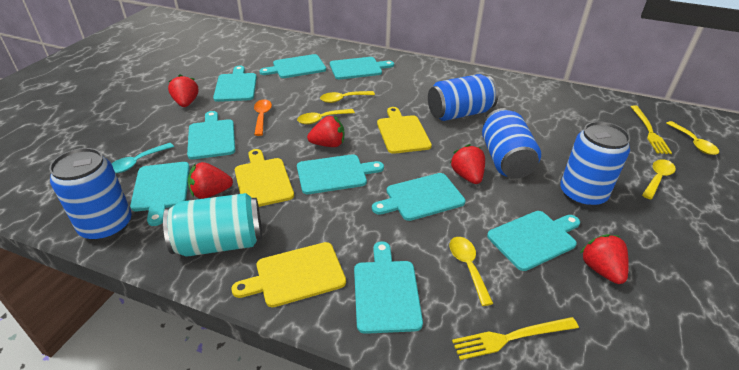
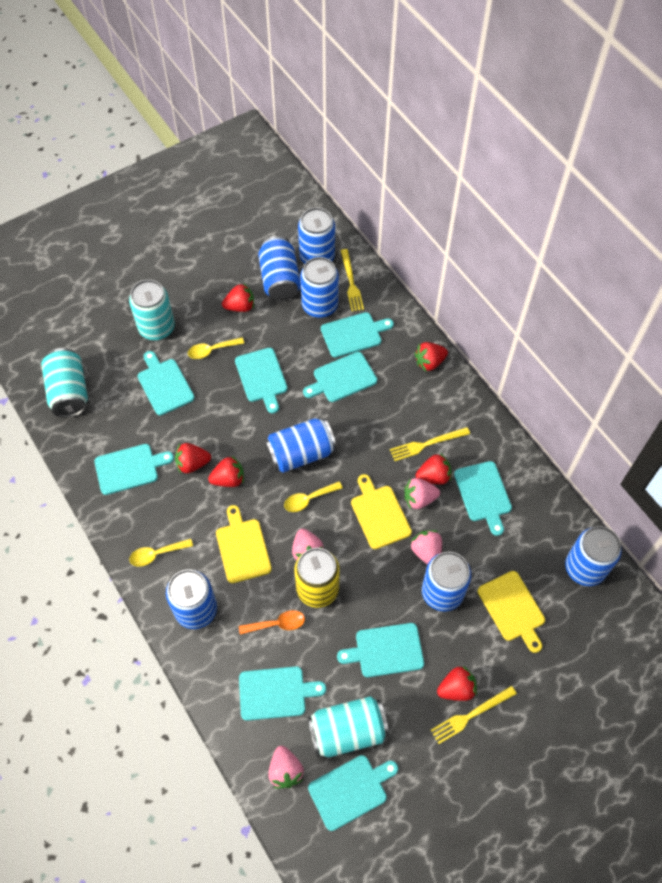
blue can: 4 -> 7
pink strawberry: 0 -> 4
red strawberry: 5 -> 6
turquoise can: 1 -> 3
turquoise spoon: 1 -> 0
yellow can: 0 -> 1
yellow fork: 2 -> 3
yellow spoon: 5 -> 3

